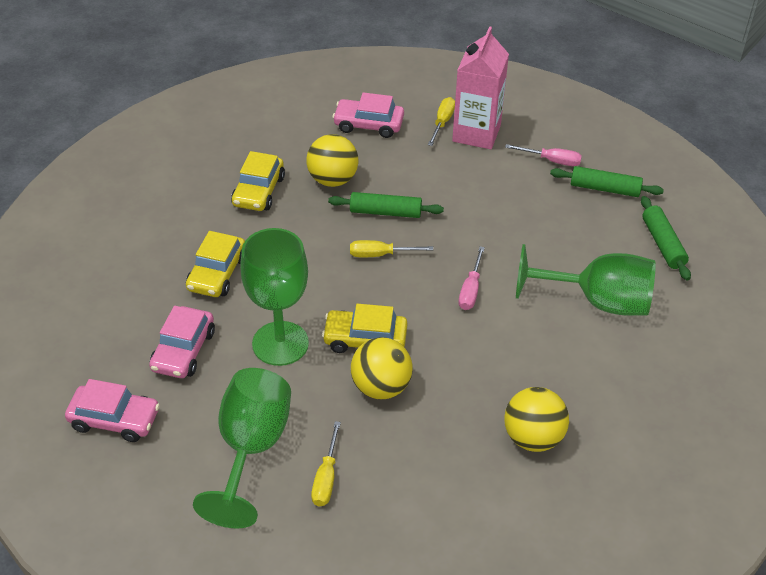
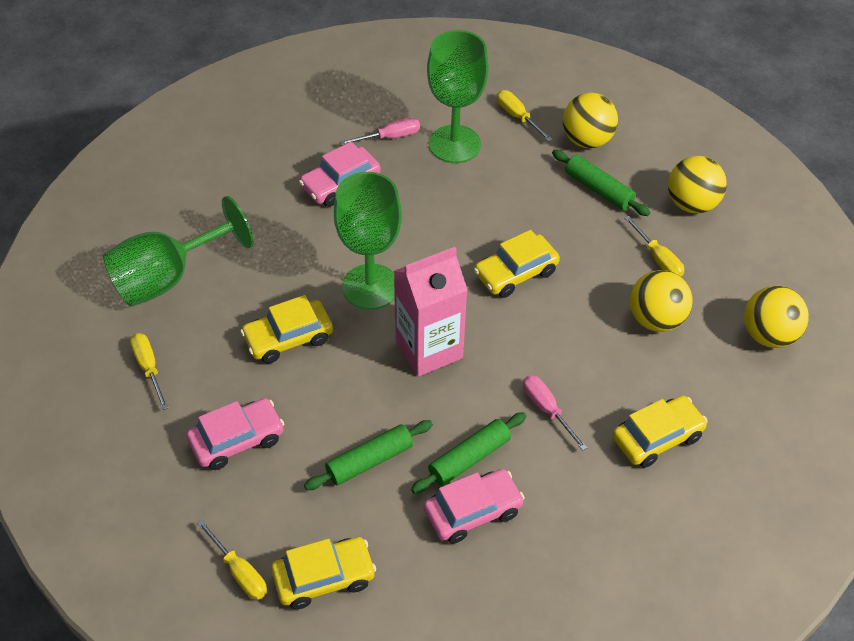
yellow ball: 3 -> 4
yellow car: 3 -> 4
yellow screwdriver: 3 -> 4

